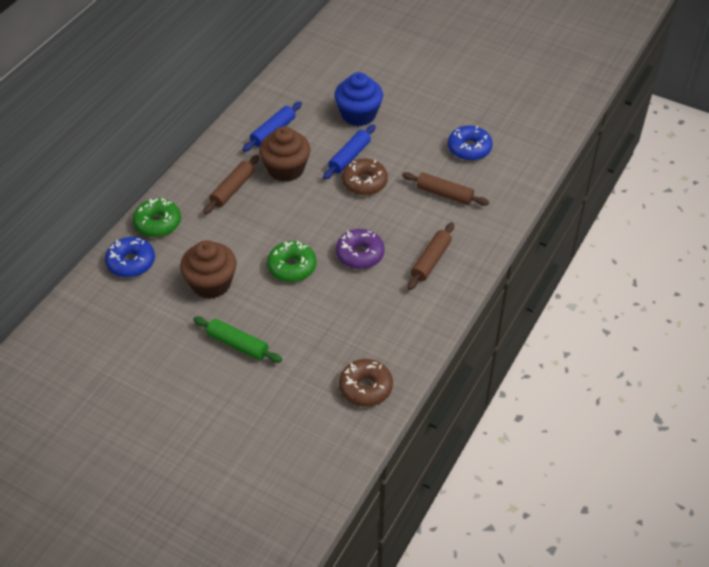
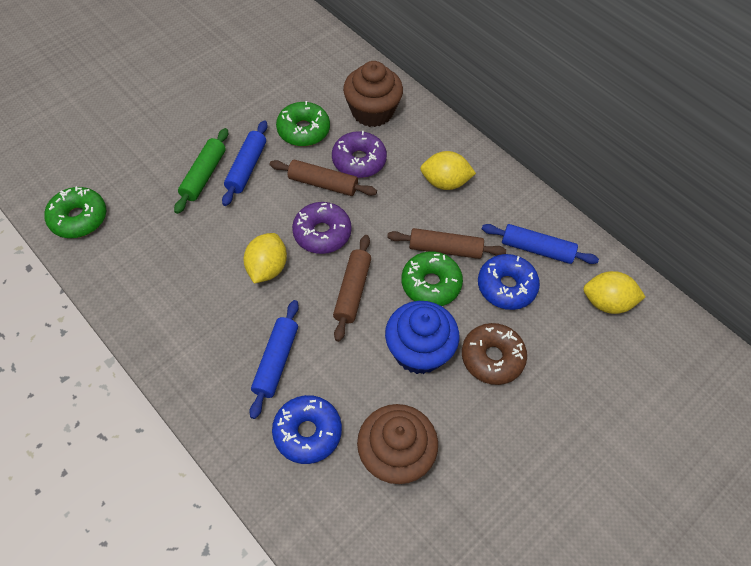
blue rolling pin: 2 -> 3
brown donut: 2 -> 1
green donut: 2 -> 3
purple donut: 1 -> 2
yellow lemon: 0 -> 3

